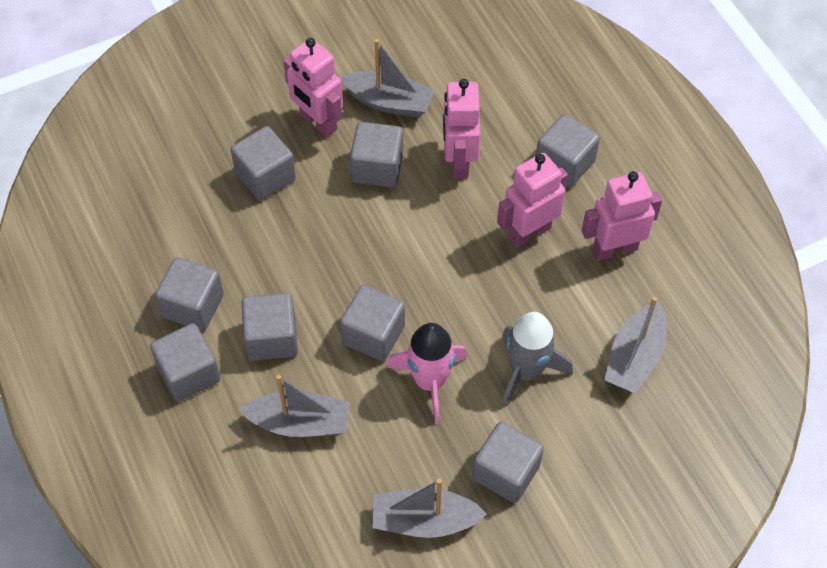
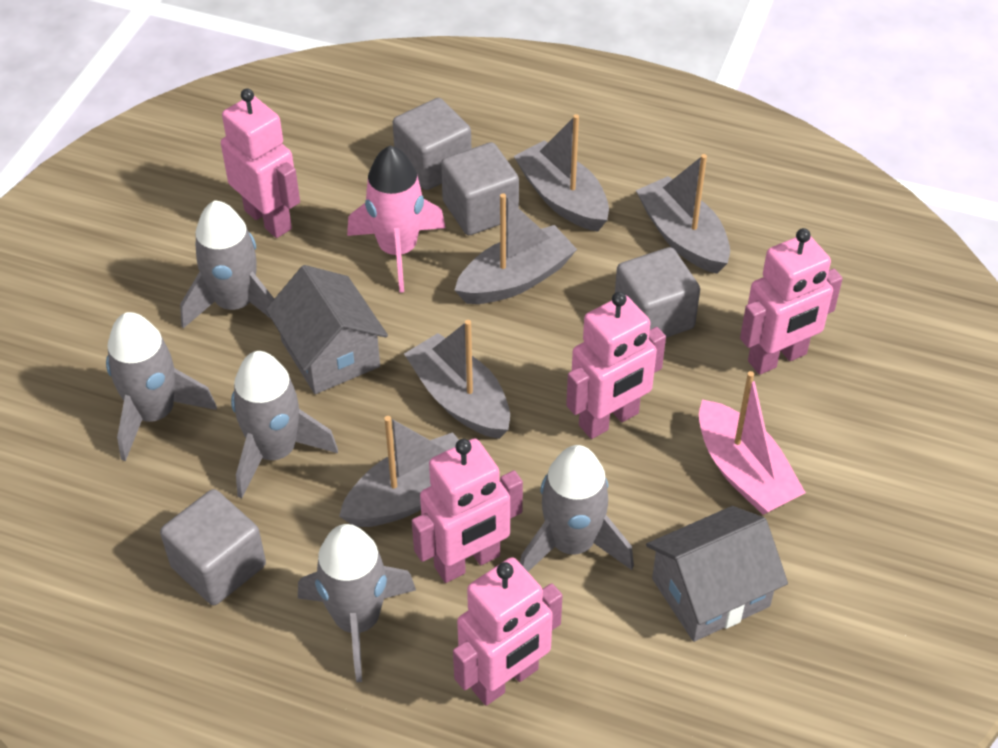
grey boat: 4 -> 5
grey cube: 8 -> 4
grey house: 0 -> 2
grey rocket: 1 -> 5
pink boat: 0 -> 1
pink robot: 4 -> 5

